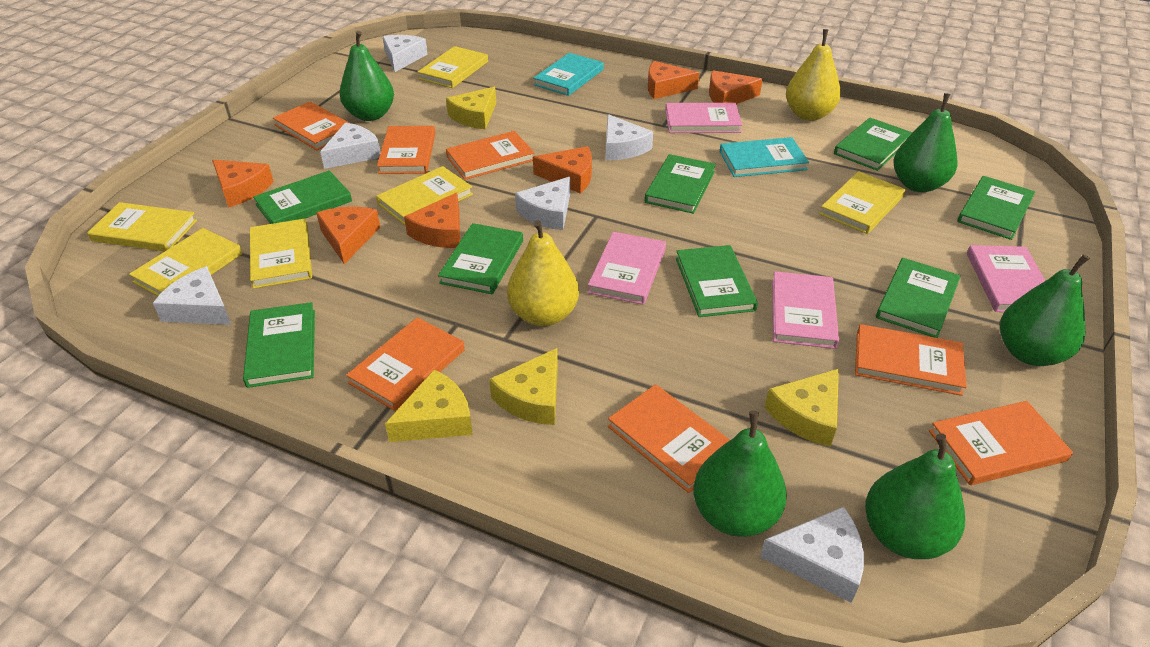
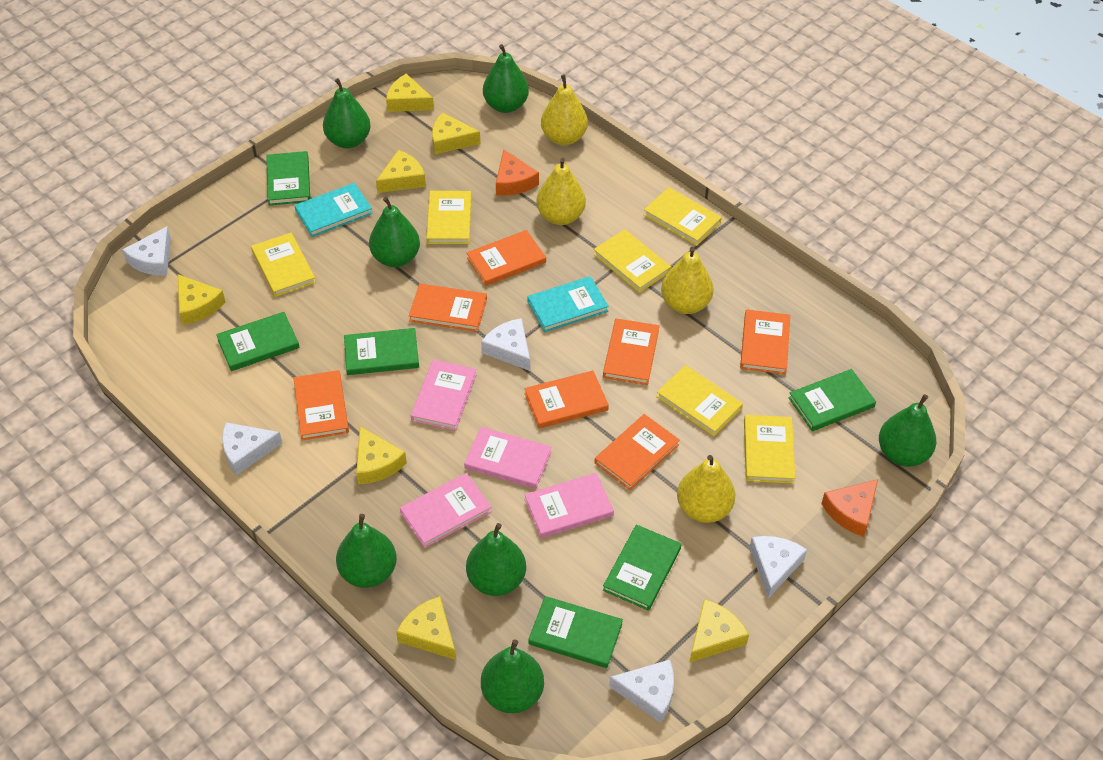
green book: 8 -> 6
green pear: 5 -> 7
orange cheese: 6 -> 2
white cheese: 6 -> 5
yellow cheese: 4 -> 7
yellow pear: 2 -> 4

